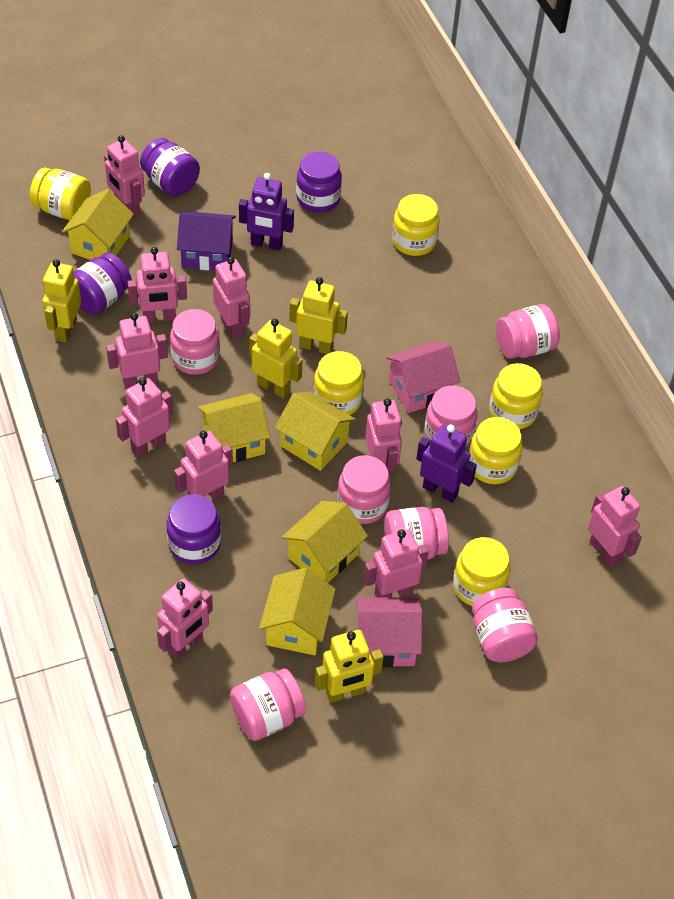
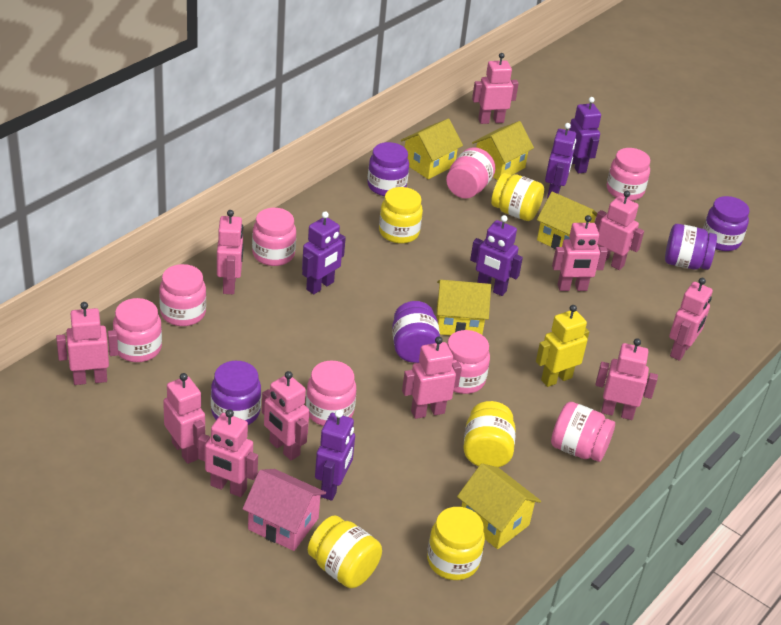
pink house: 2 -> 1
pink jar: 7 -> 8
pink robot: 10 -> 11
purple house: 1 -> 0
purple jar: 4 -> 5
purple robot: 2 -> 5
yellow jar: 6 -> 5
yellow robot: 4 -> 1

